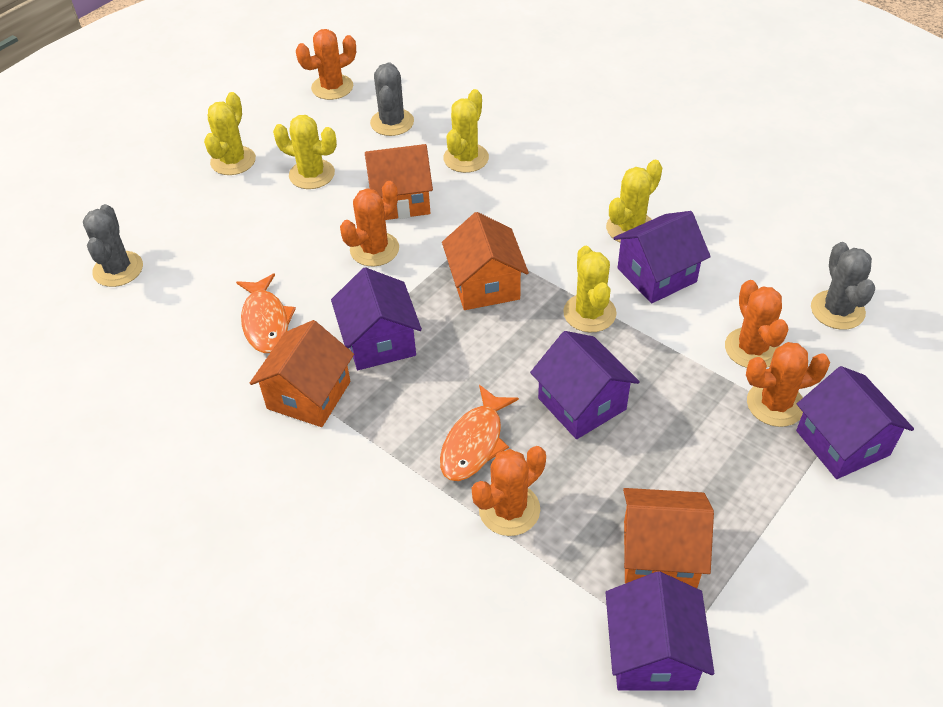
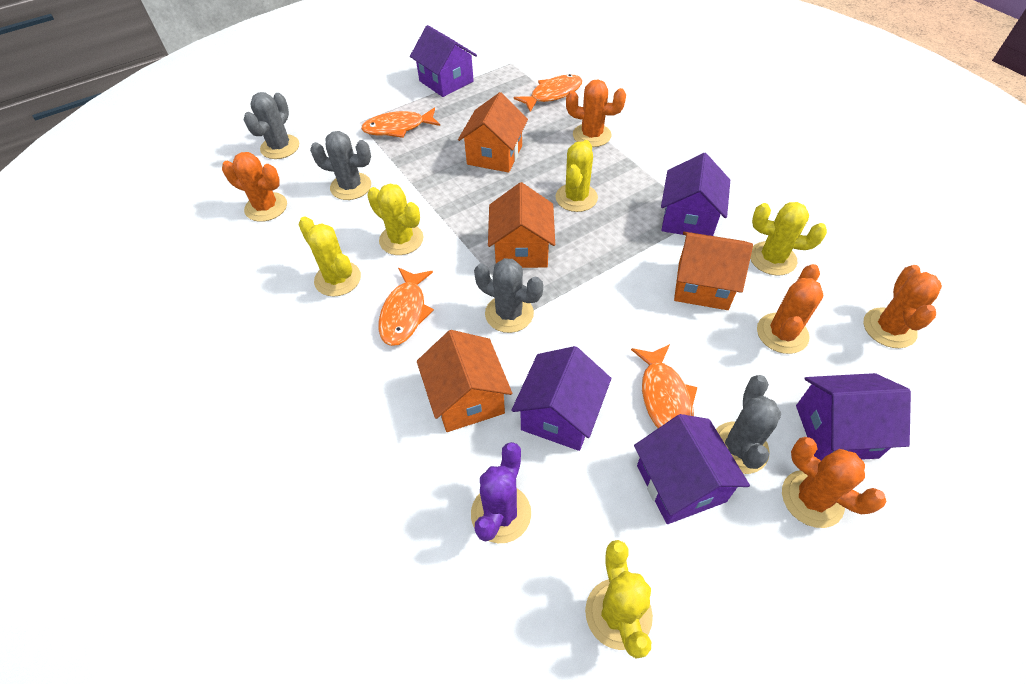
grey cactus: 3 -> 4
orange fish: 2 -> 4
purple cactus: 0 -> 1

